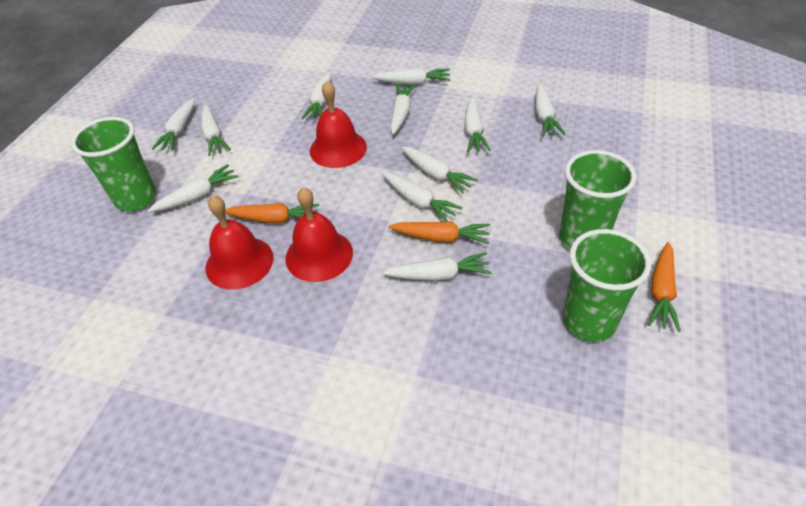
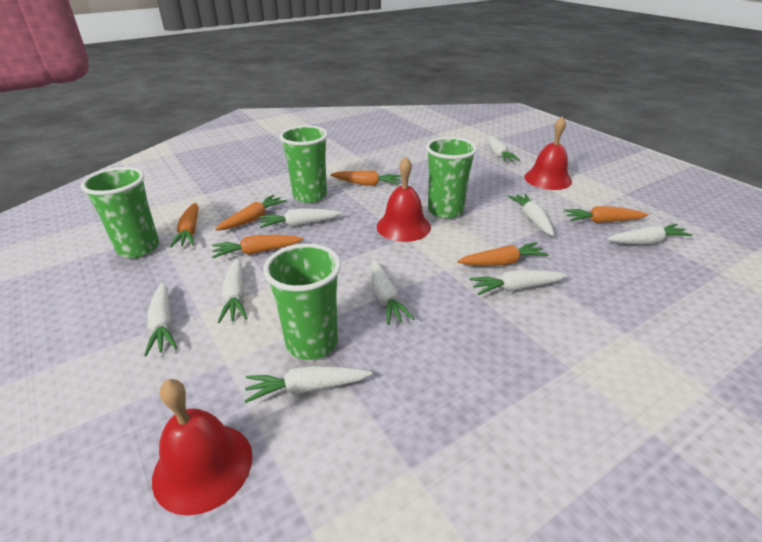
green cup: 3 -> 4
orange carrot: 3 -> 6
white carrot: 11 -> 9

